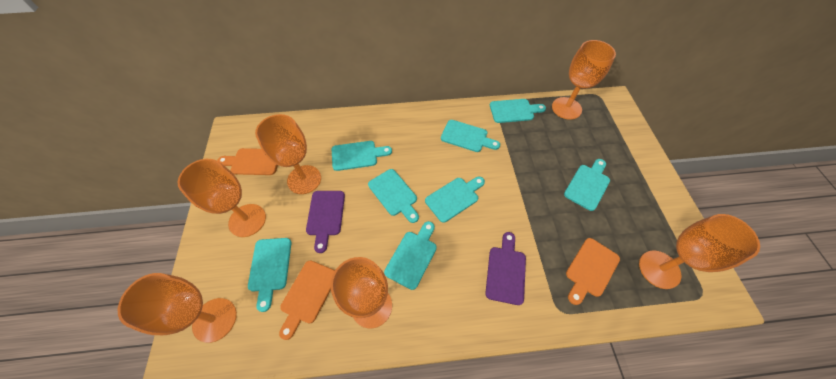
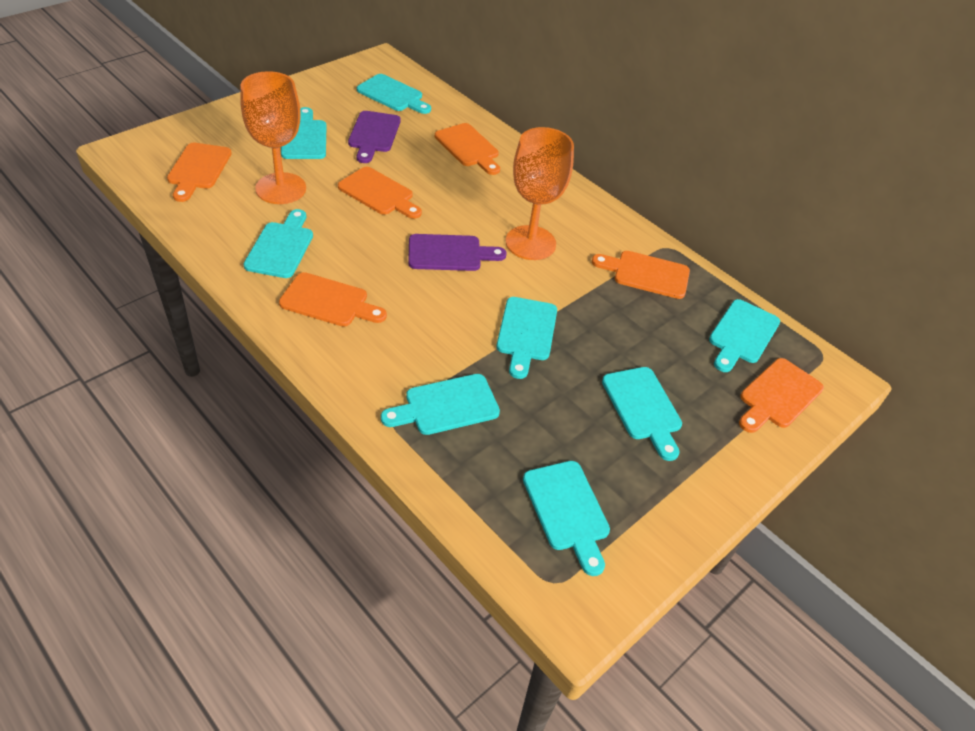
orange cutting board: 3 -> 6
orange goblet: 6 -> 2

